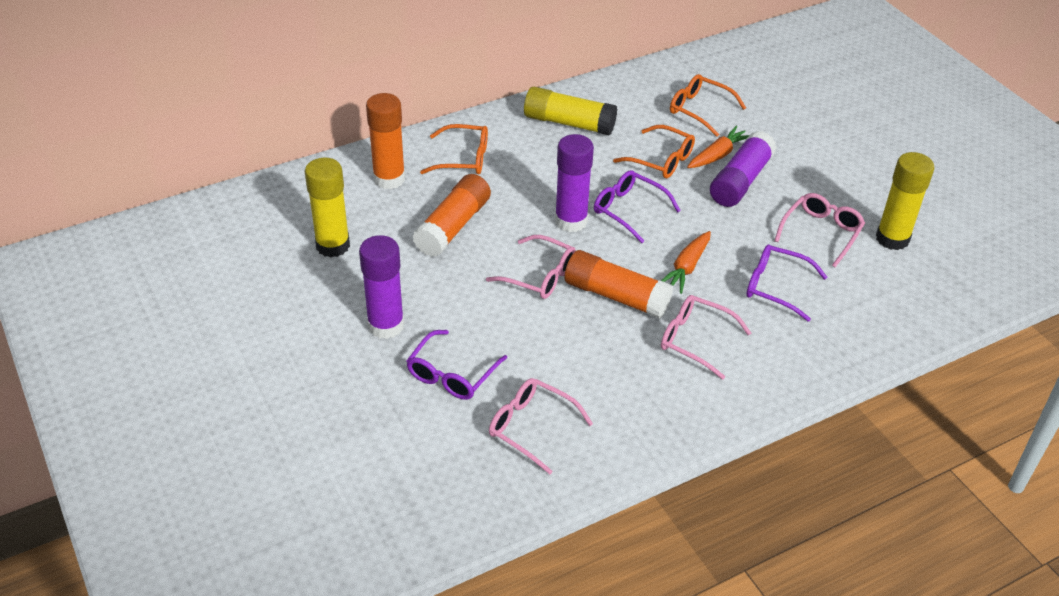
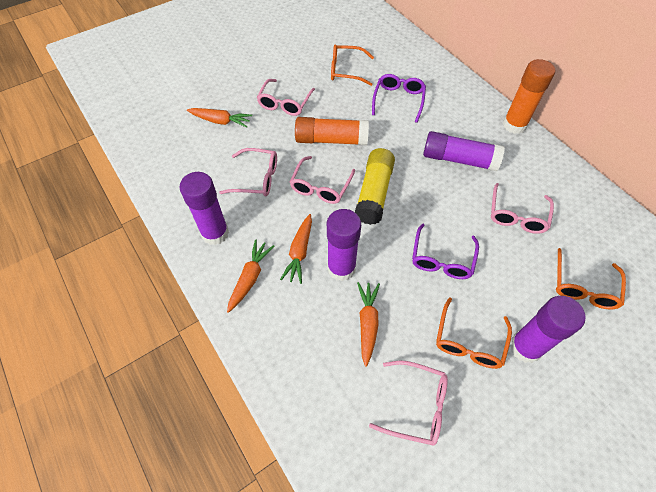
orange carrot: 2 -> 4
orange glue stick: 3 -> 2
pink glasses: 4 -> 5
purple glasses: 3 -> 2
purple glue stick: 3 -> 4
yellow glue stick: 3 -> 1

